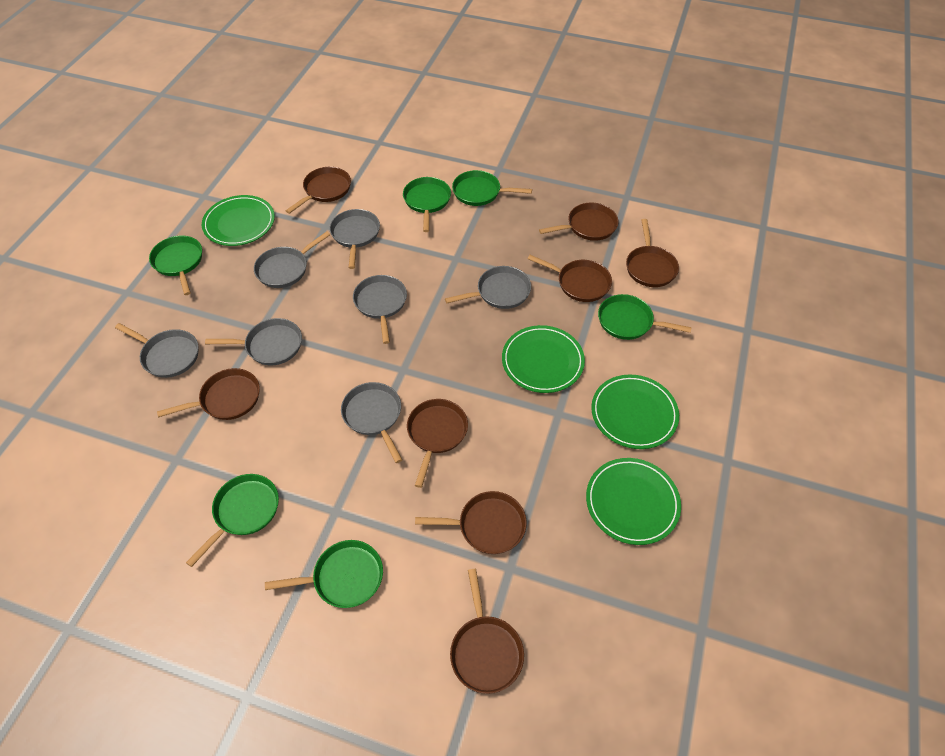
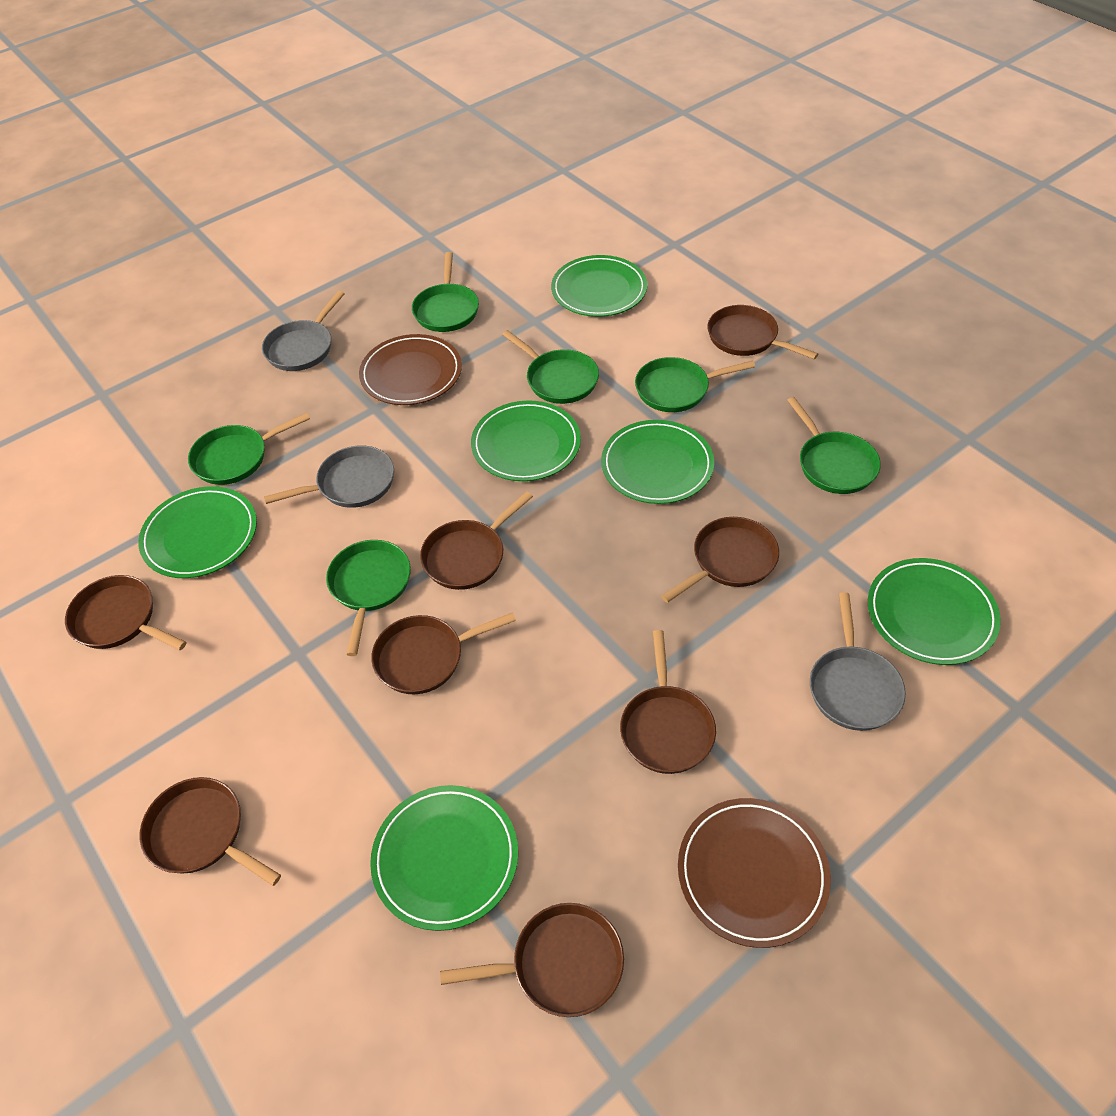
brown plate: 0 -> 2
green plate: 4 -> 6
grey pan: 7 -> 3

